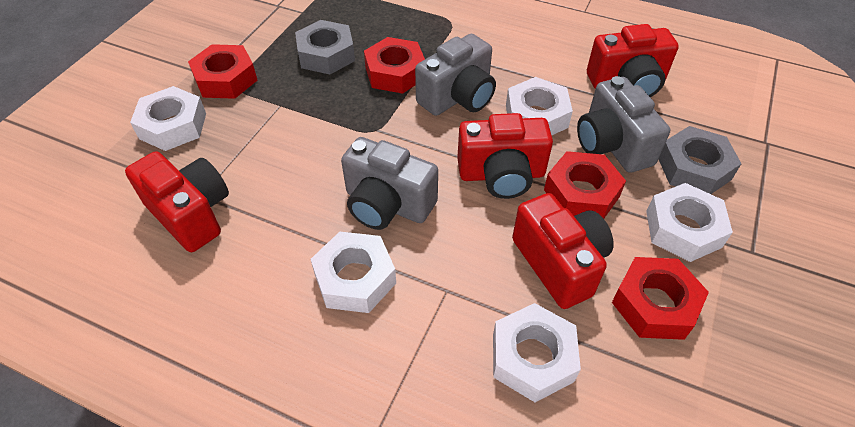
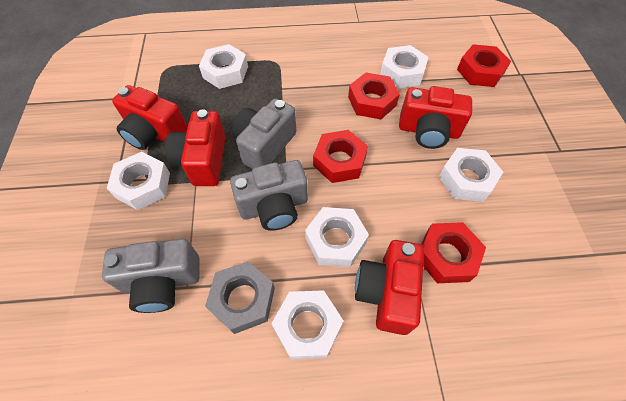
grey nut: 2 -> 1
white nut: 5 -> 6

